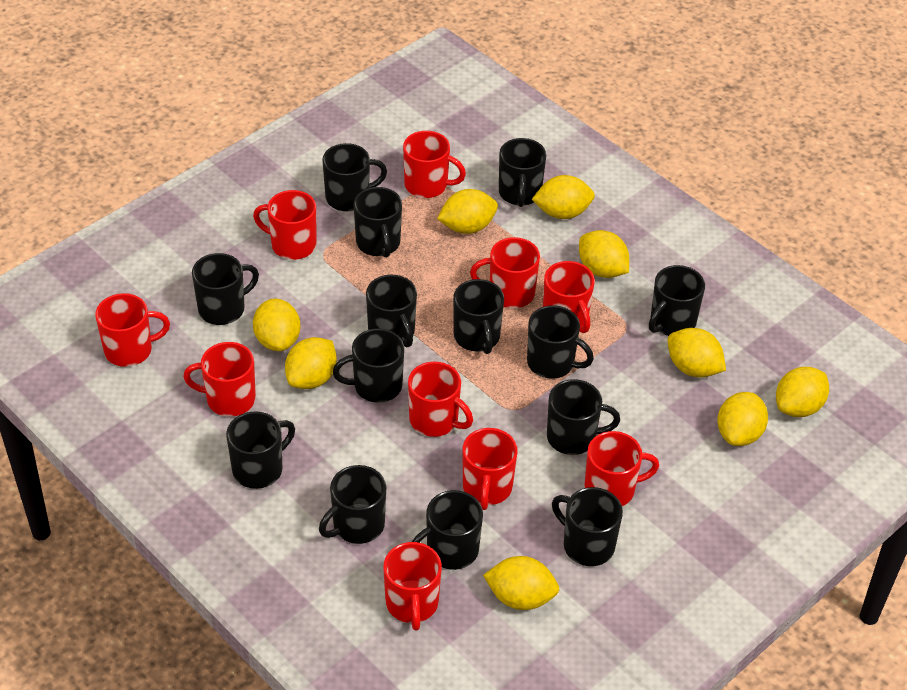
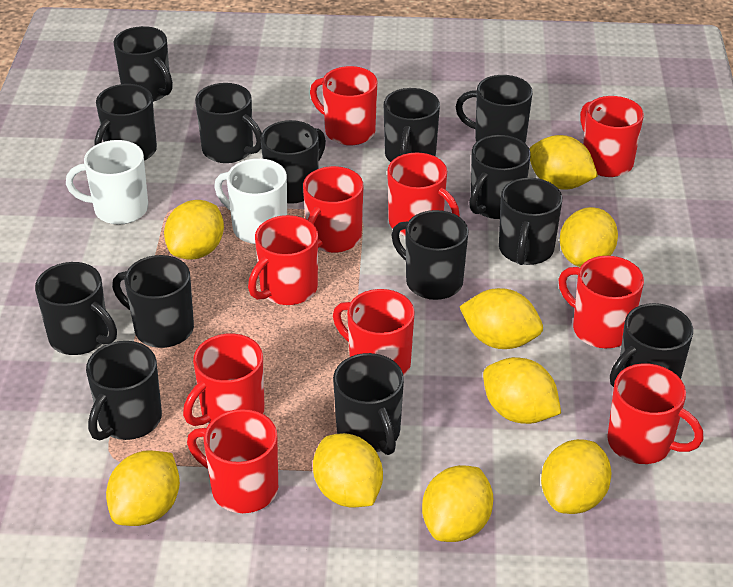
white mug: 0 -> 2

